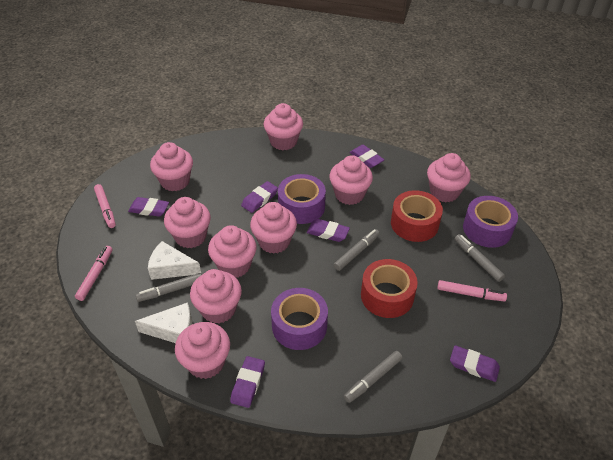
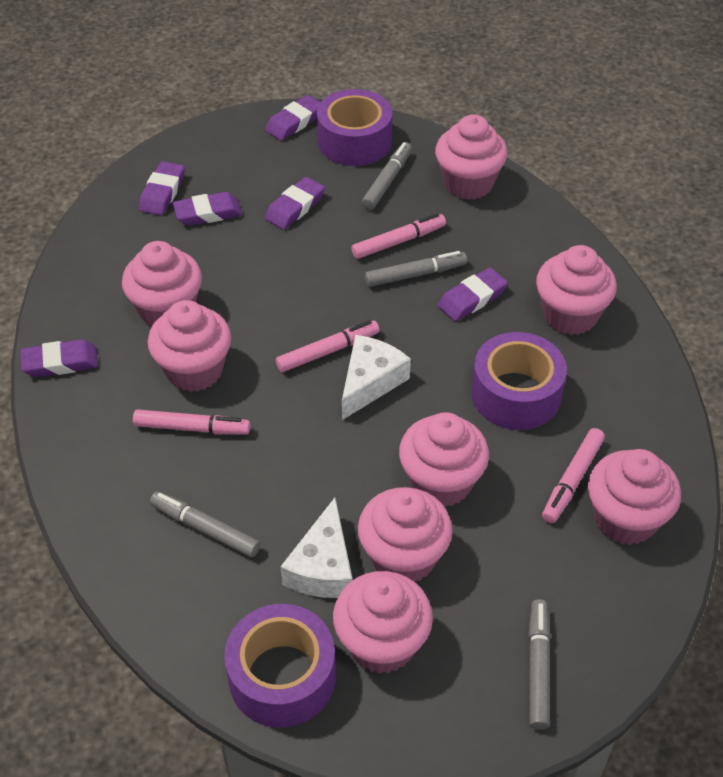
pink cupcake: 9 -> 8
pink marker: 3 -> 4
red tape: 2 -> 0

